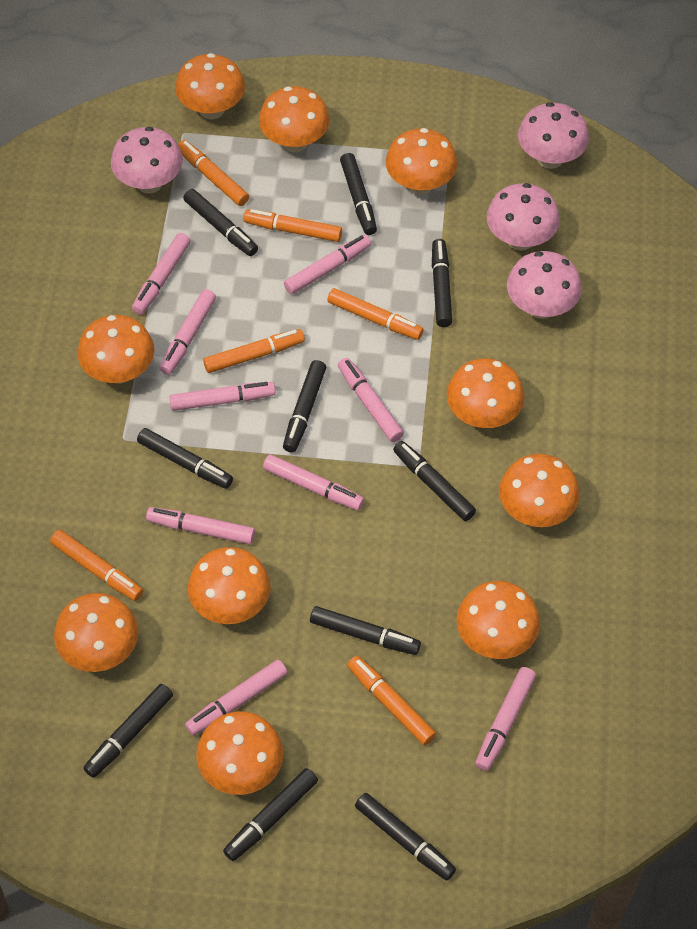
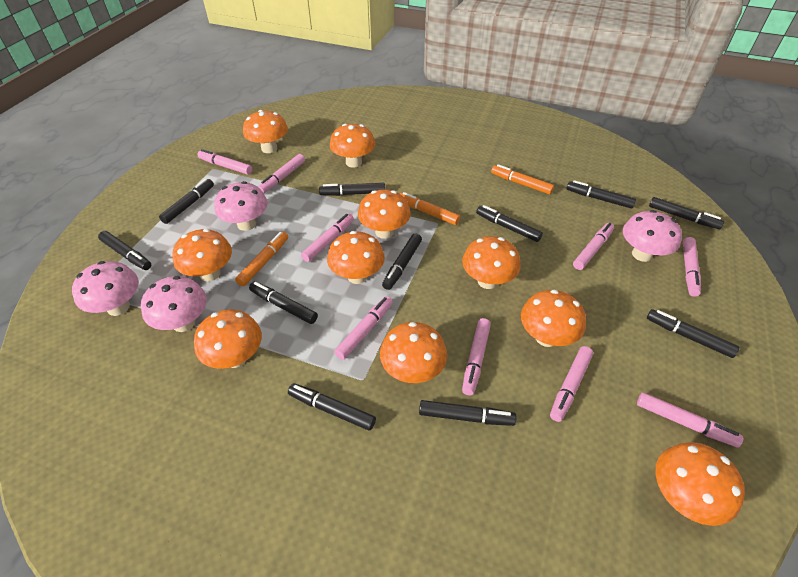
black marker: 10 -> 11
orange marker: 6 -> 3

